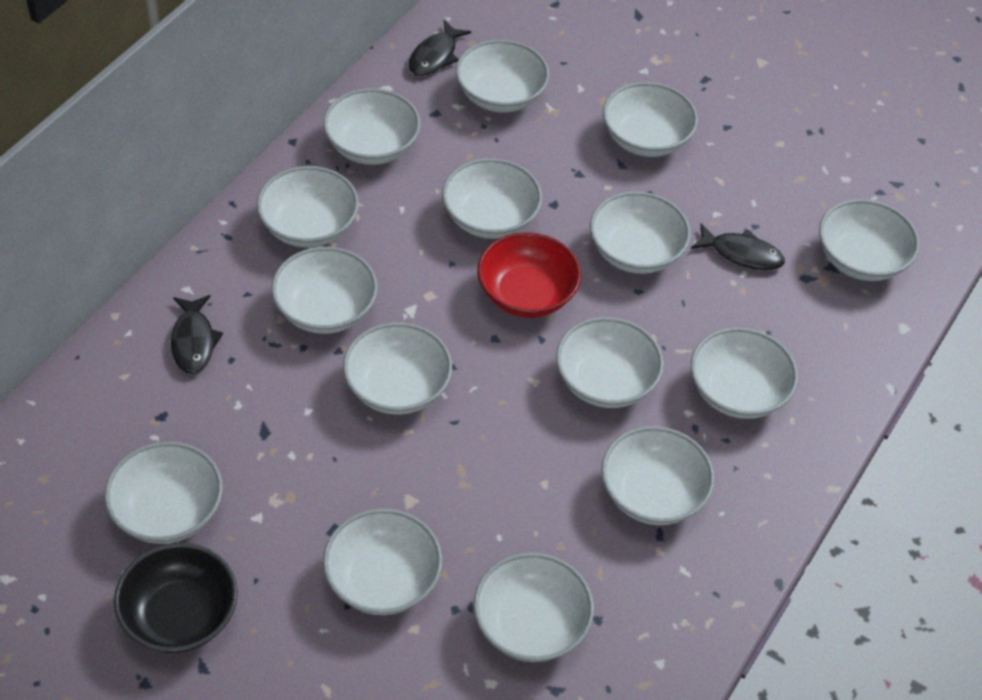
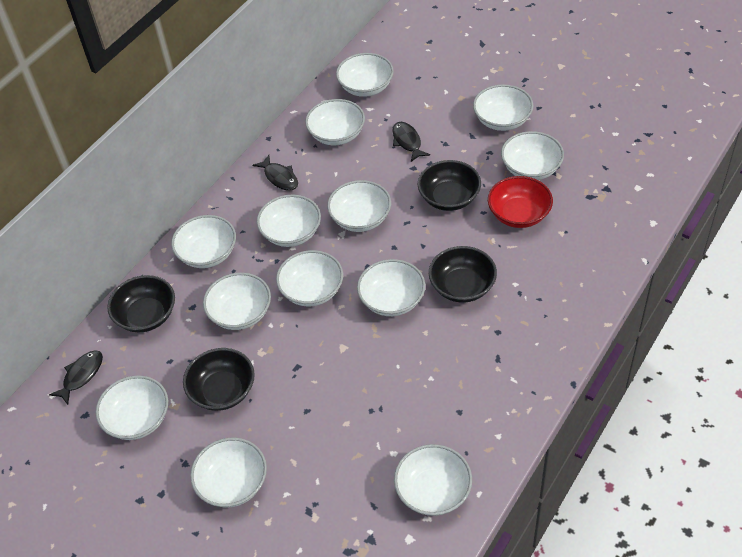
black bowl: 1 -> 4
white bowl: 15 -> 13

